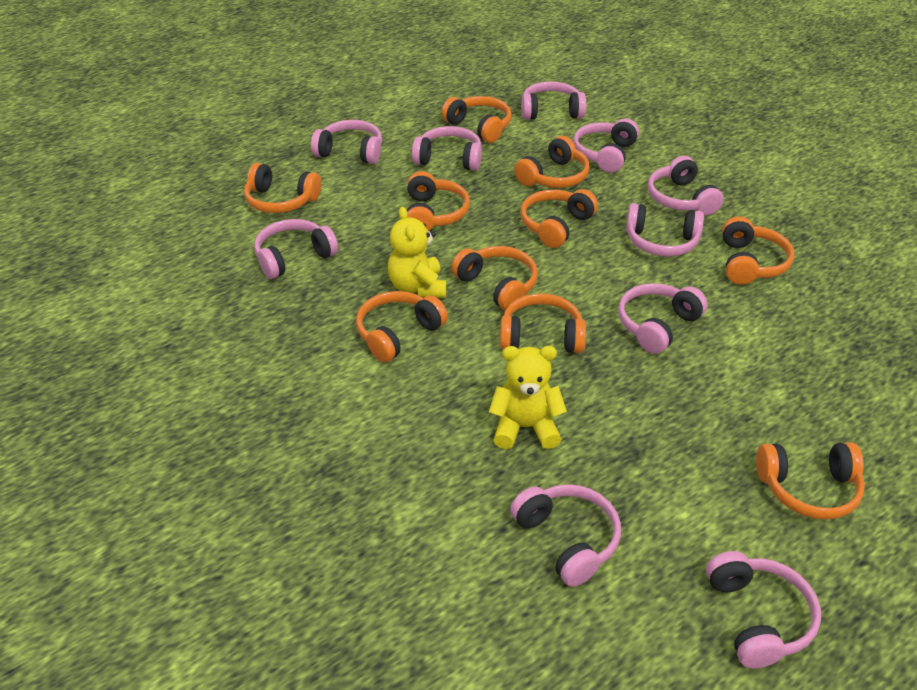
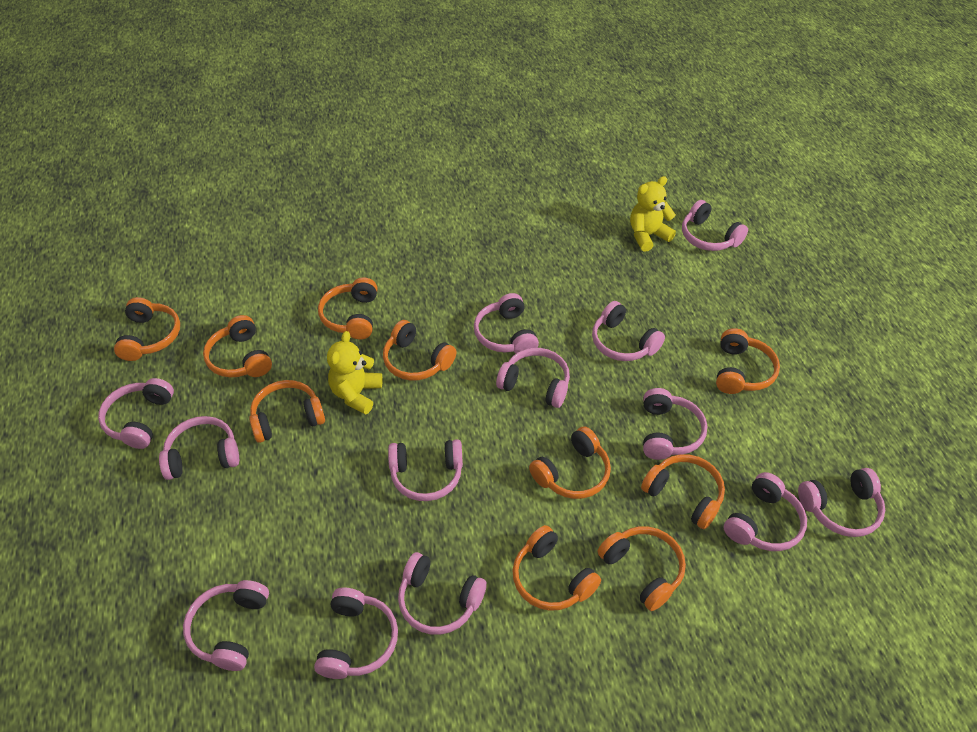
pink headphones: 10 -> 13

